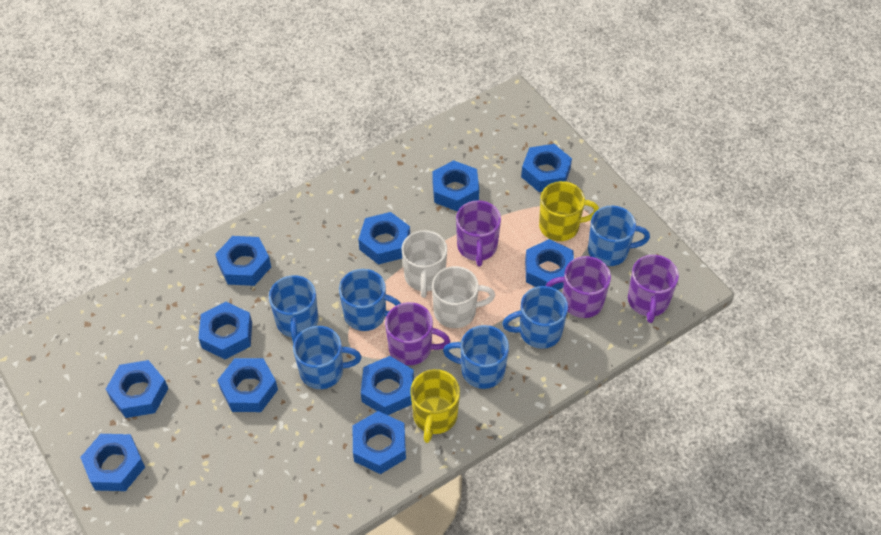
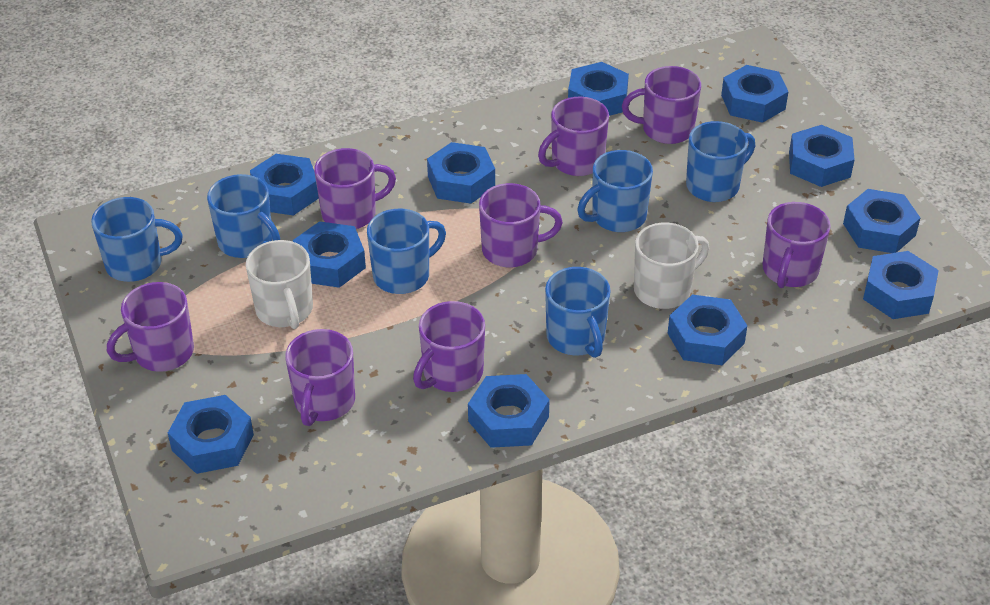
purple mug: 4 -> 8
yellow mug: 2 -> 0

